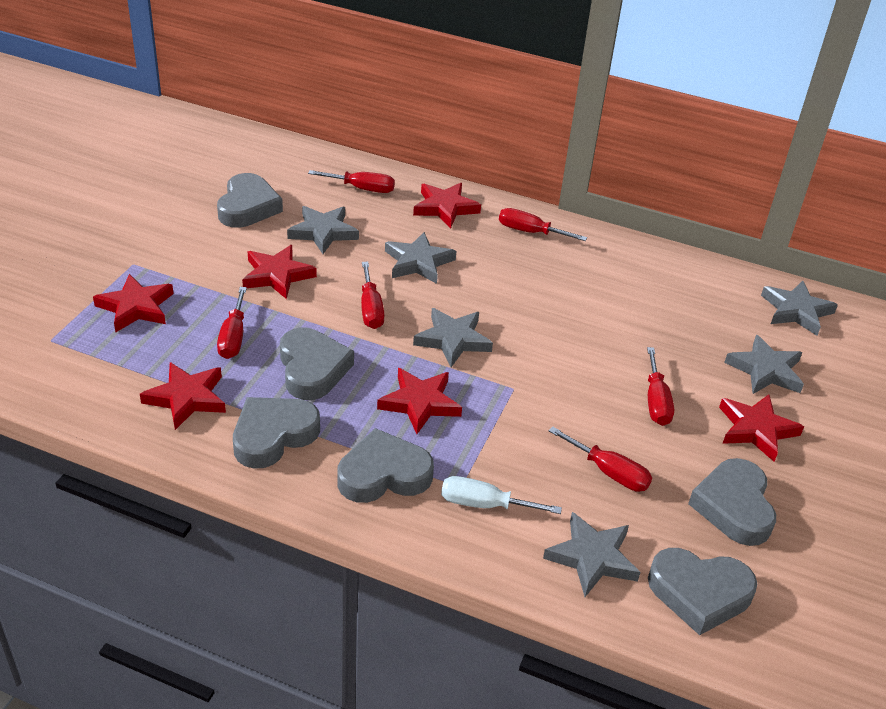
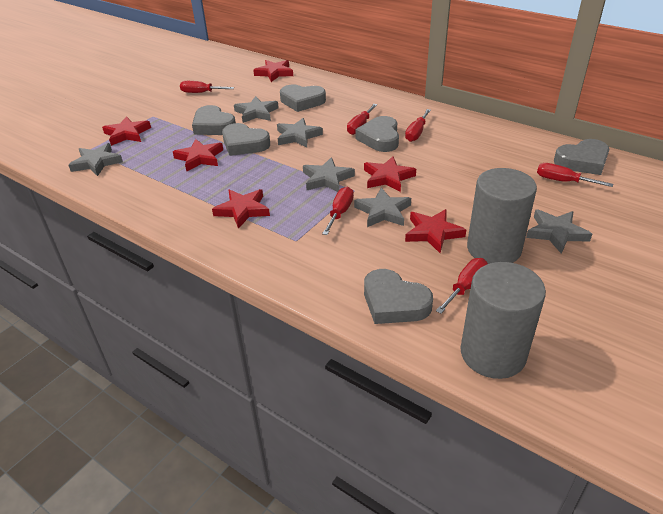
grey cylinder: 0 -> 2
white screwdriver: 1 -> 0

